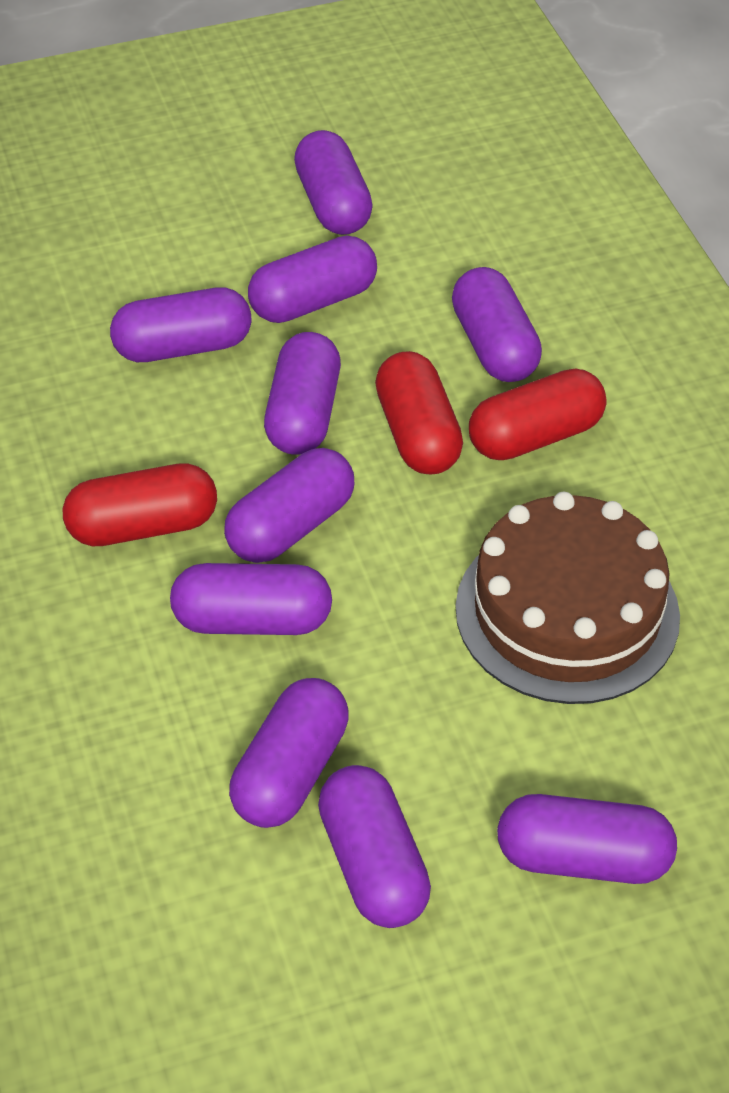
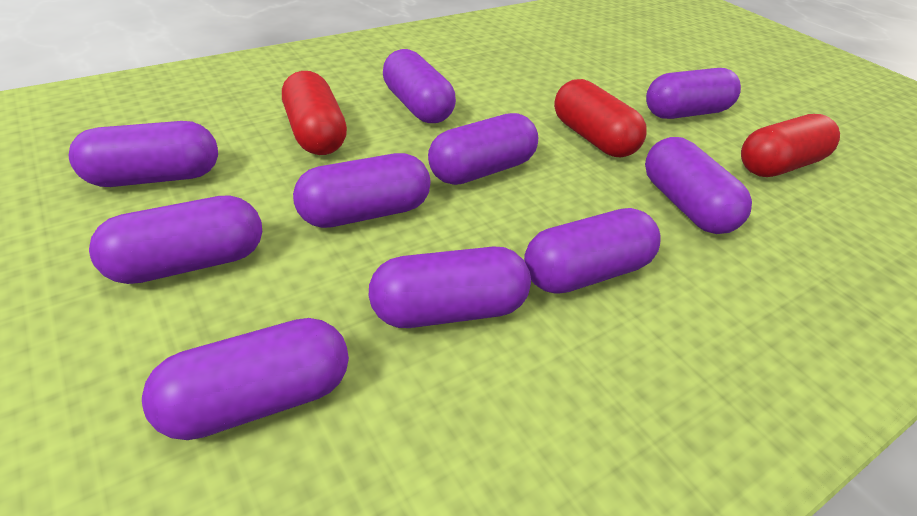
brown cake: 1 -> 0

